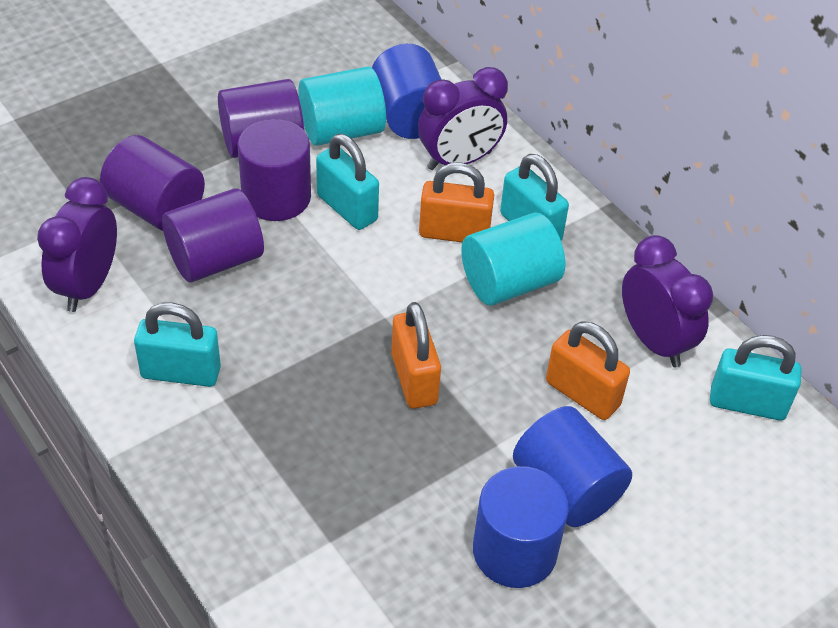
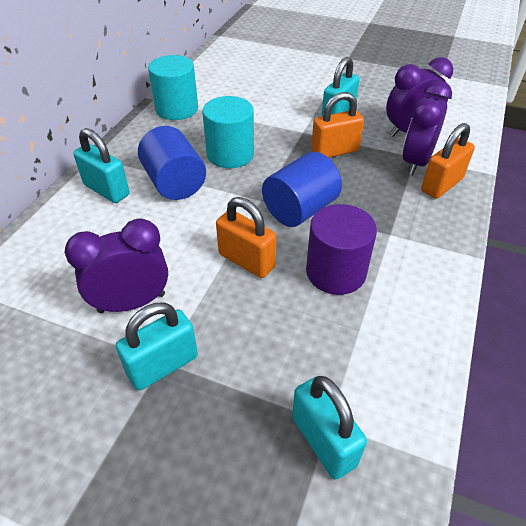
blue cylinder: 3 -> 2
purple cylinder: 4 -> 1

